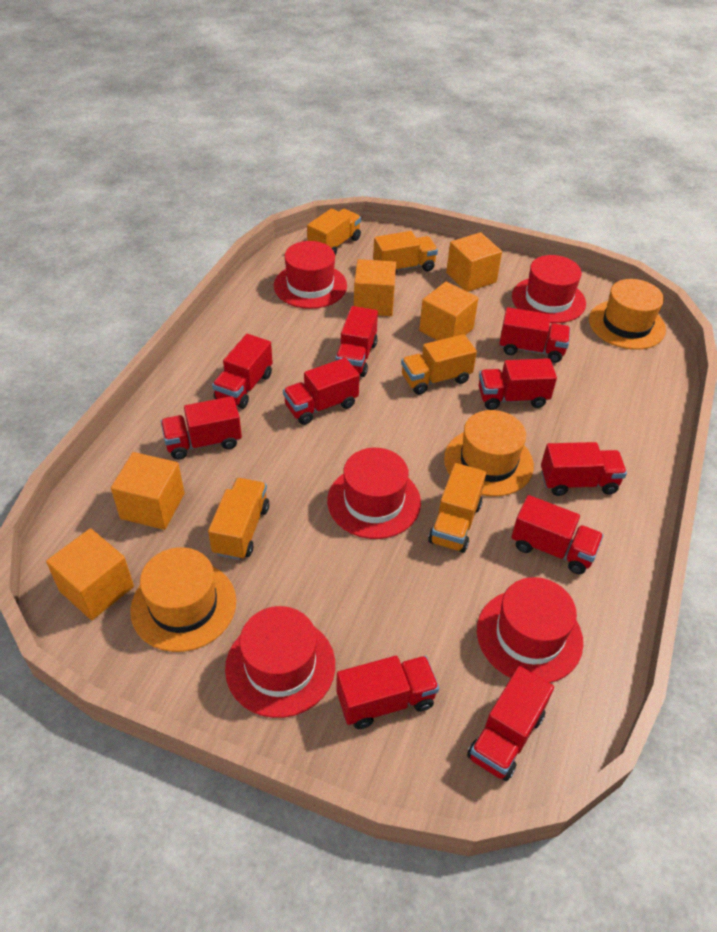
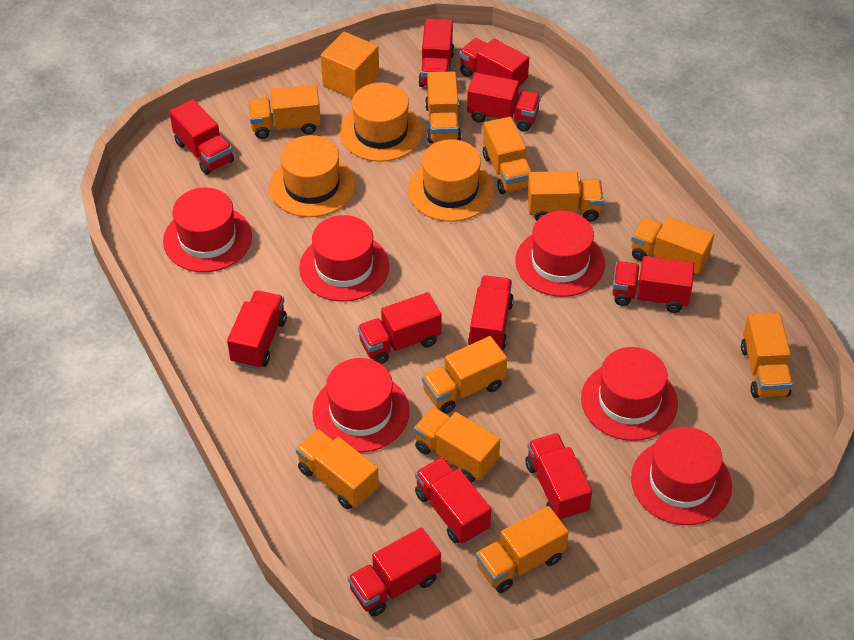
orange cube: 5 -> 1
orange truck: 5 -> 10
red hat: 5 -> 6
red truck: 10 -> 11

